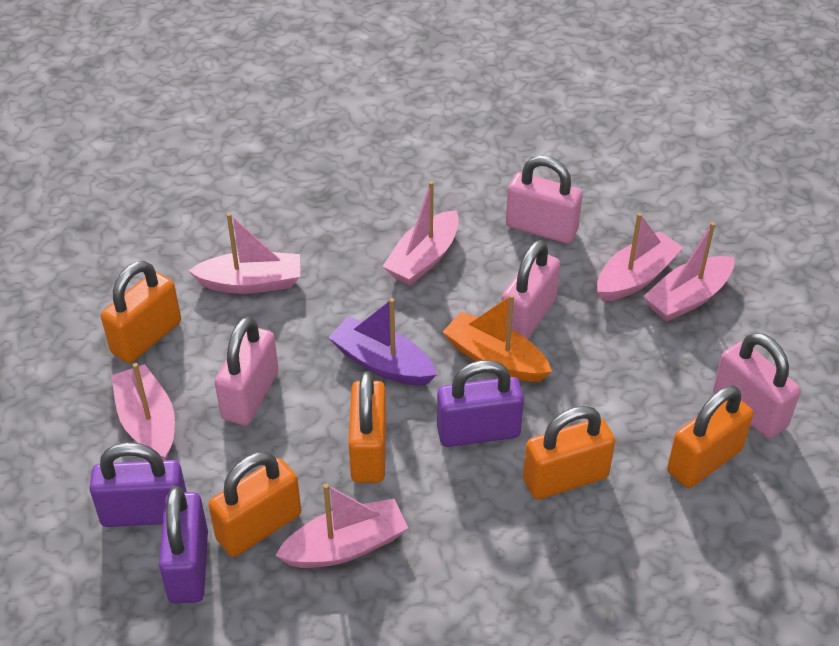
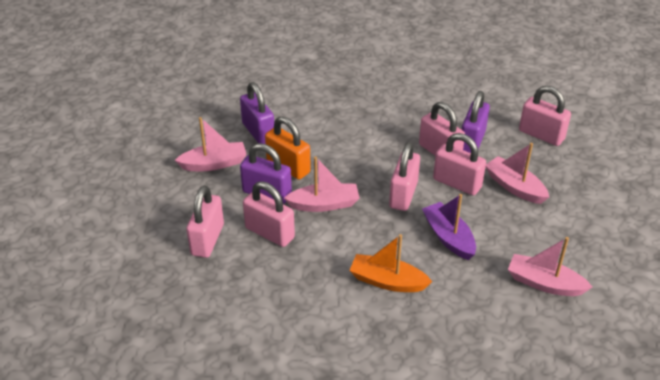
orange padlock: 5 -> 1
pink boat: 6 -> 4
pink padlock: 4 -> 6

